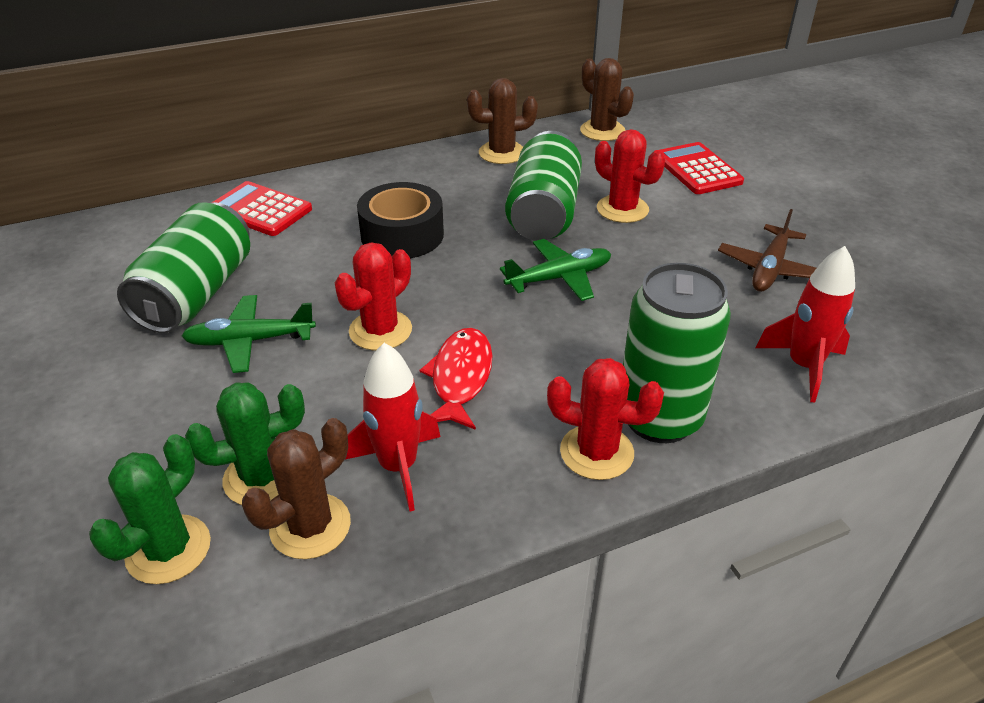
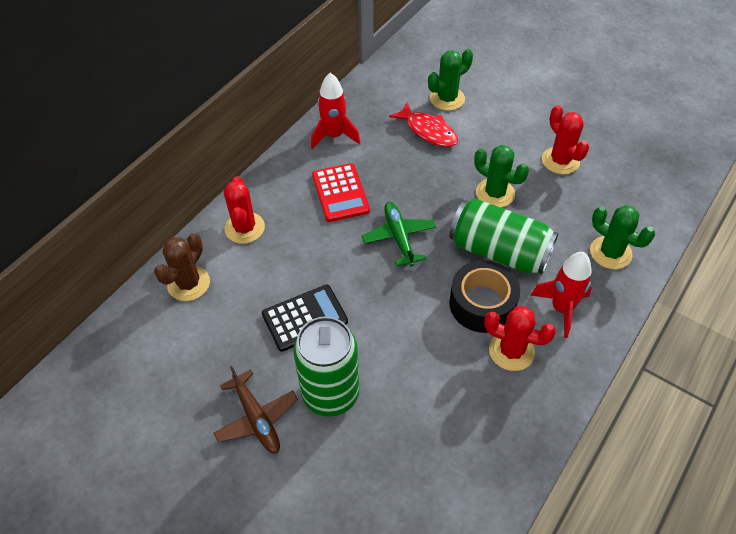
black calculator: 0 -> 1
brown cactus: 3 -> 1
green cactus: 2 -> 3
green can: 3 -> 2
green plane: 2 -> 1
red calculator: 2 -> 1

